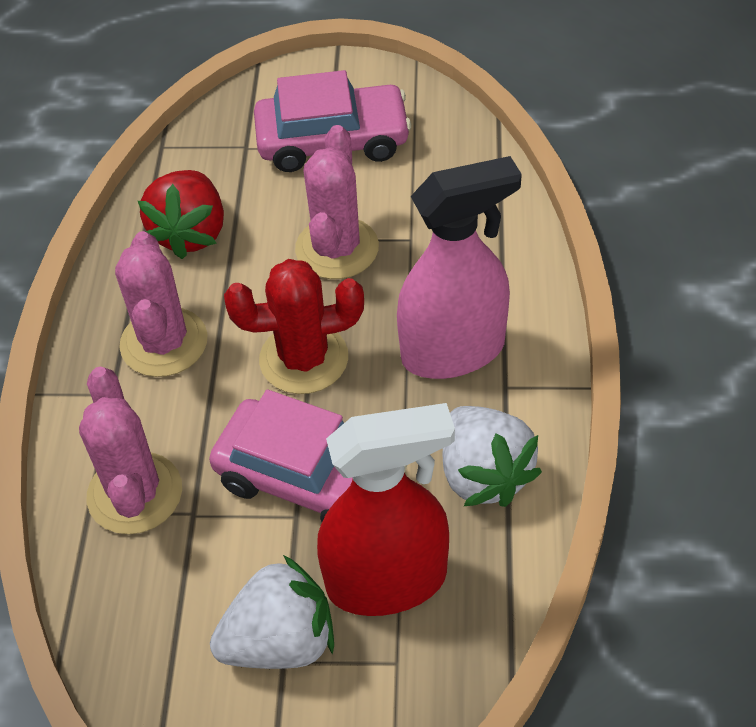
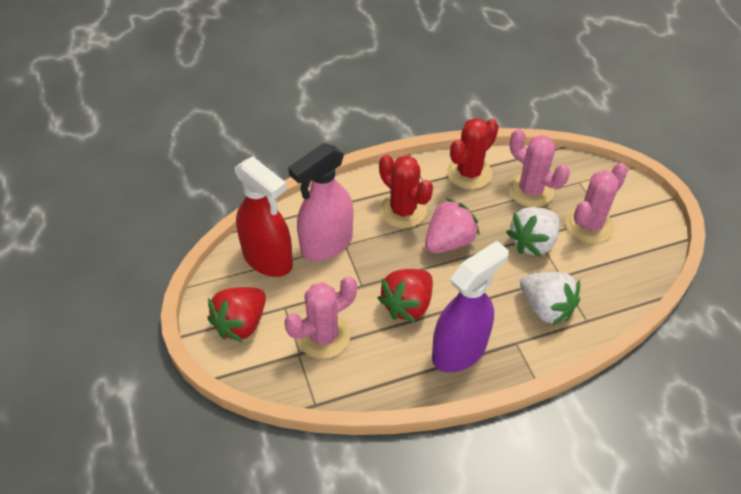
pink car: 2 -> 0
pink strawberry: 0 -> 1
purple spray bottle: 0 -> 1
red cactus: 1 -> 2
red strawberry: 1 -> 2

